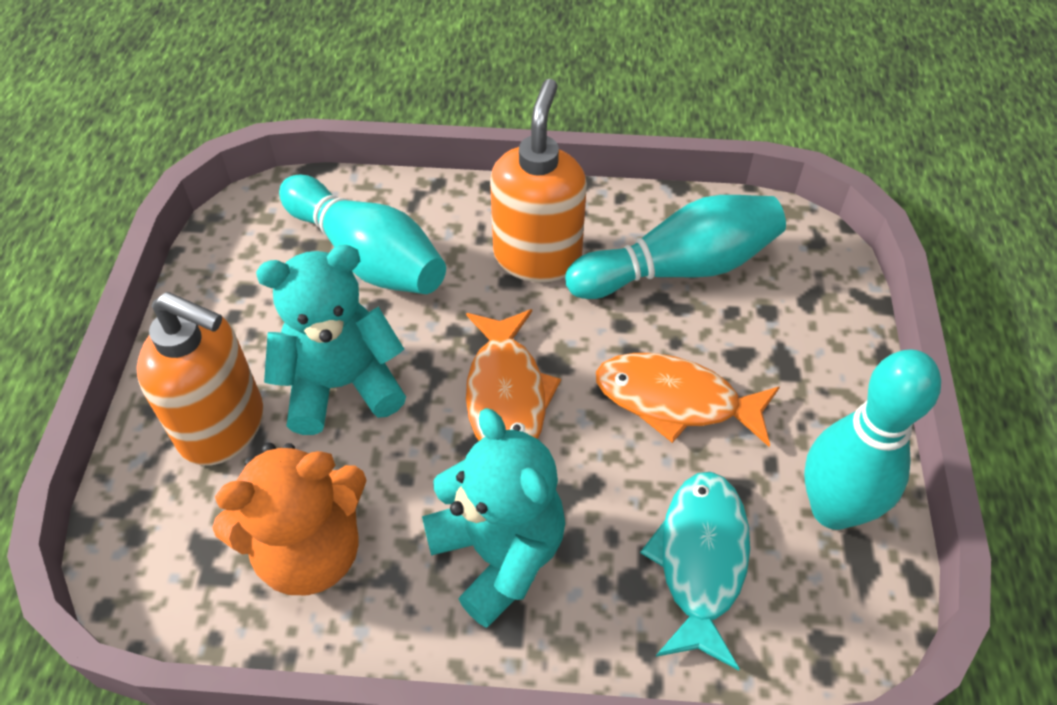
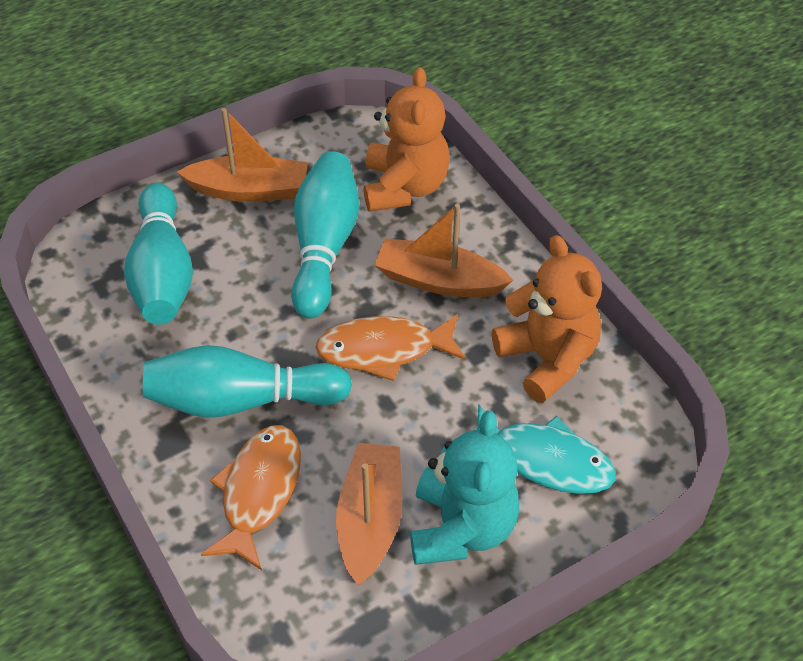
orange boat: 0 -> 3
orange soap dispenser: 2 -> 0
orange teddy bear: 1 -> 2
turquoise teddy bear: 2 -> 1

